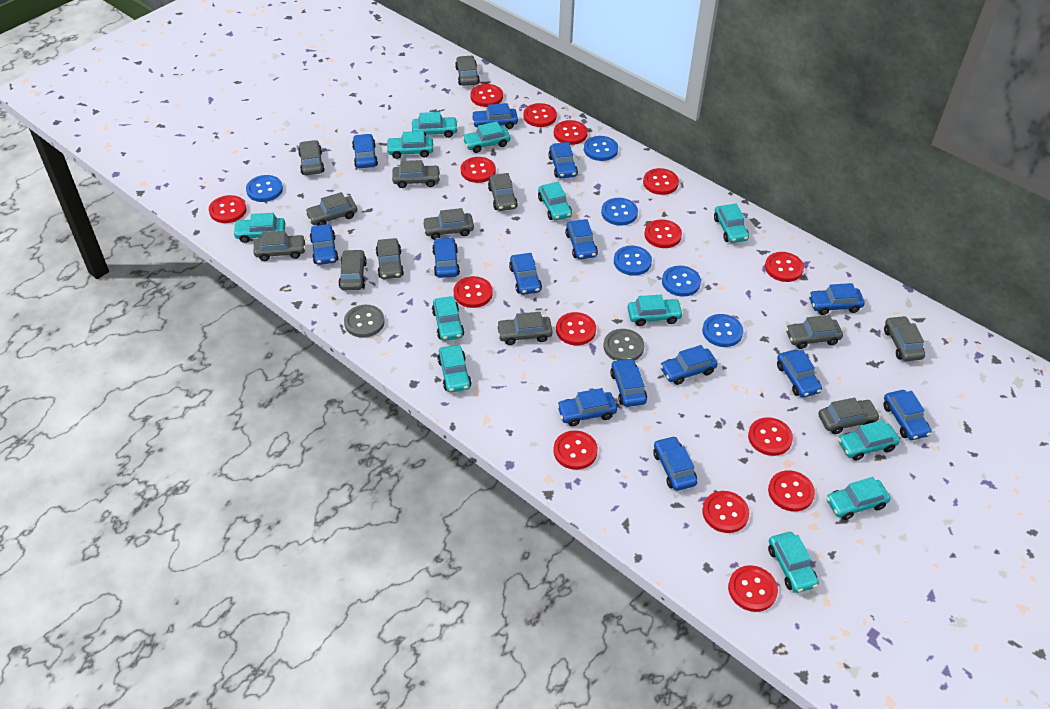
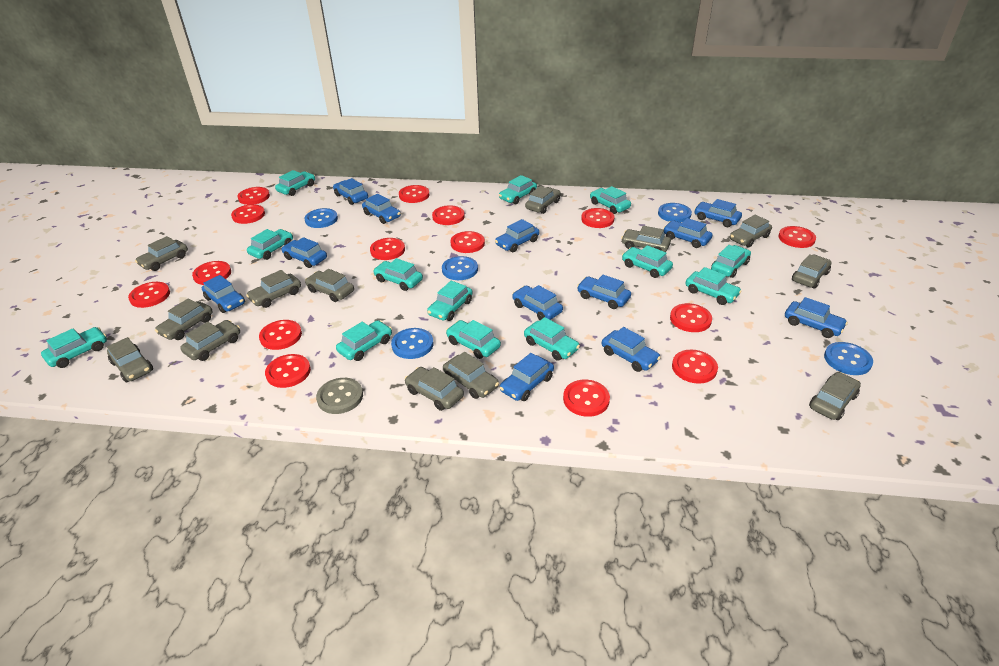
blue button: 6 -> 5
blue car: 14 -> 12
grey button: 2 -> 1
turquoise car: 12 -> 13

